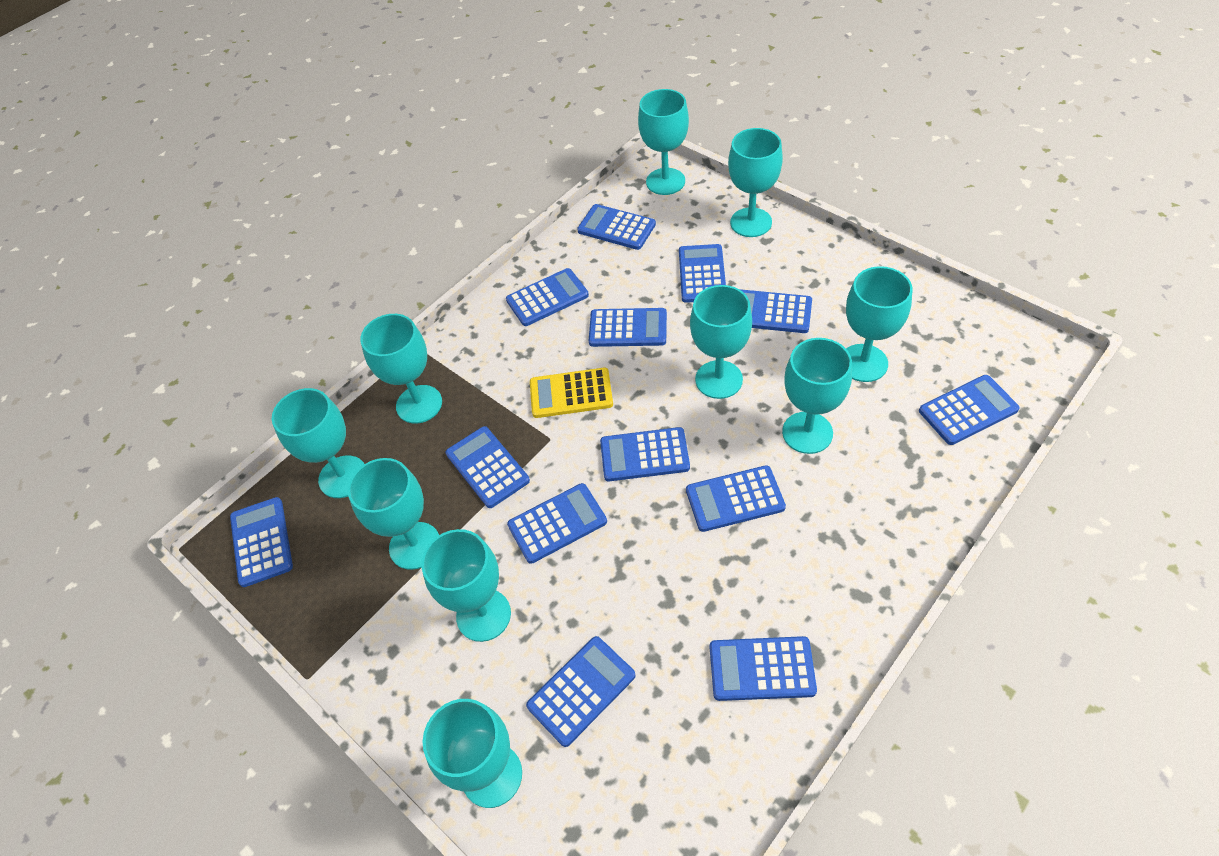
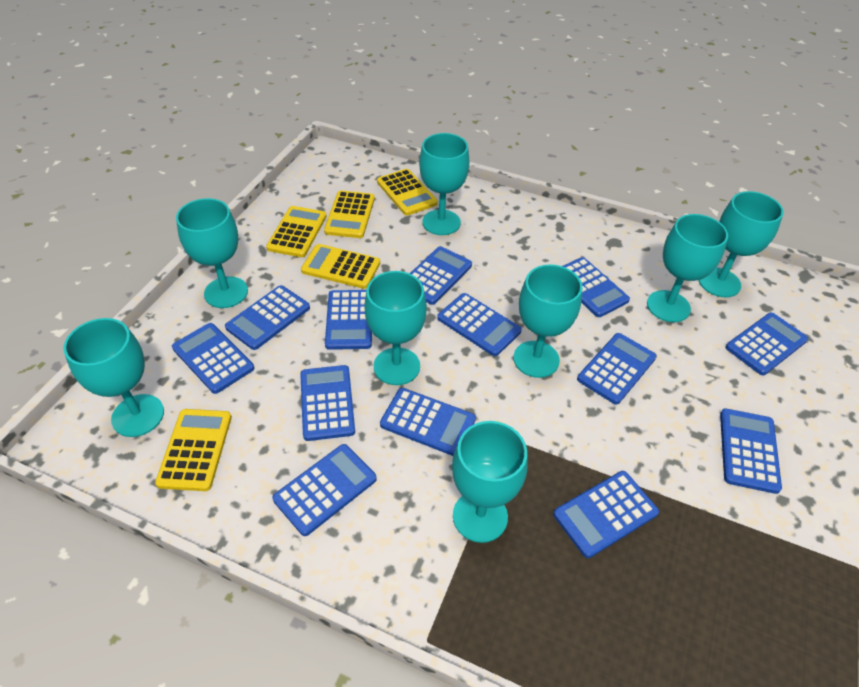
turquoise goblet: 10 -> 8
yellow calculator: 1 -> 5

